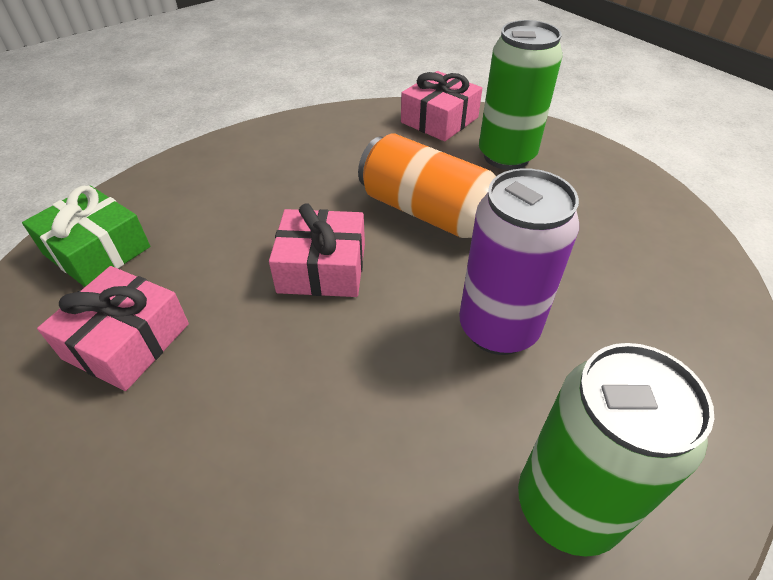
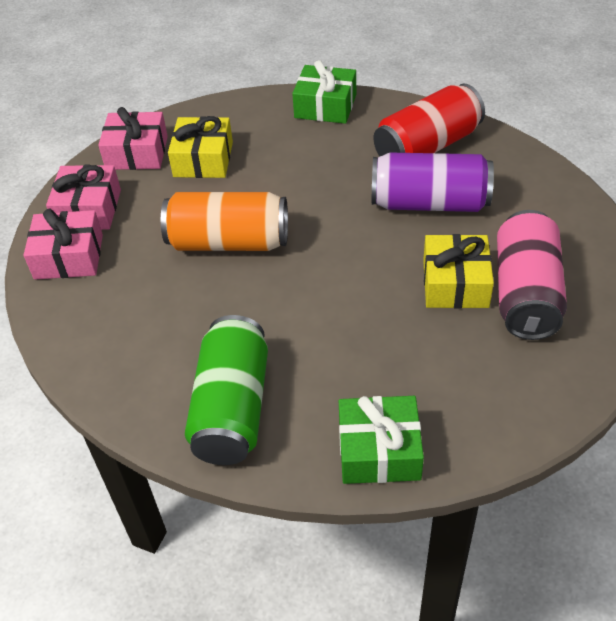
green can: 2 -> 1
green gift: 1 -> 2
pink can: 0 -> 1
red can: 0 -> 1
yellow gift: 0 -> 2

